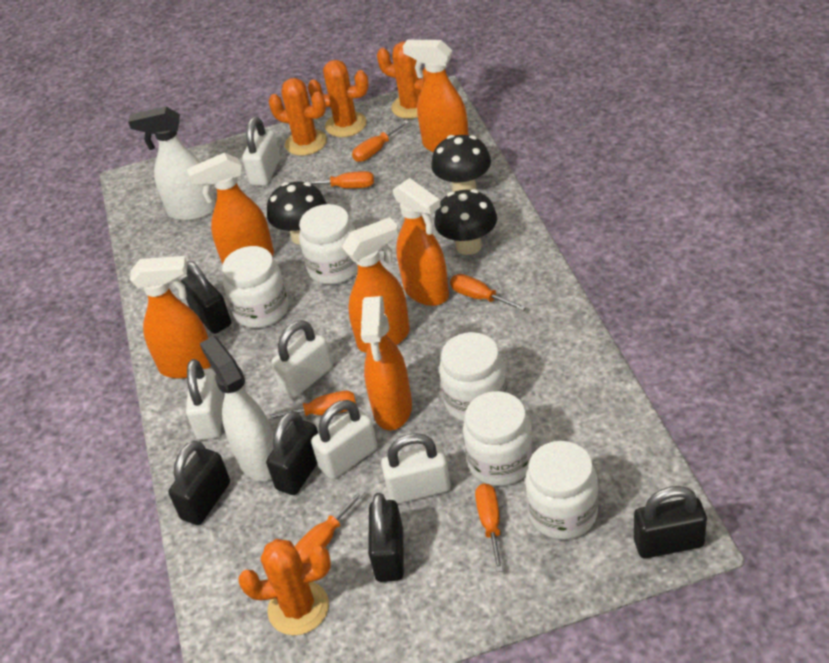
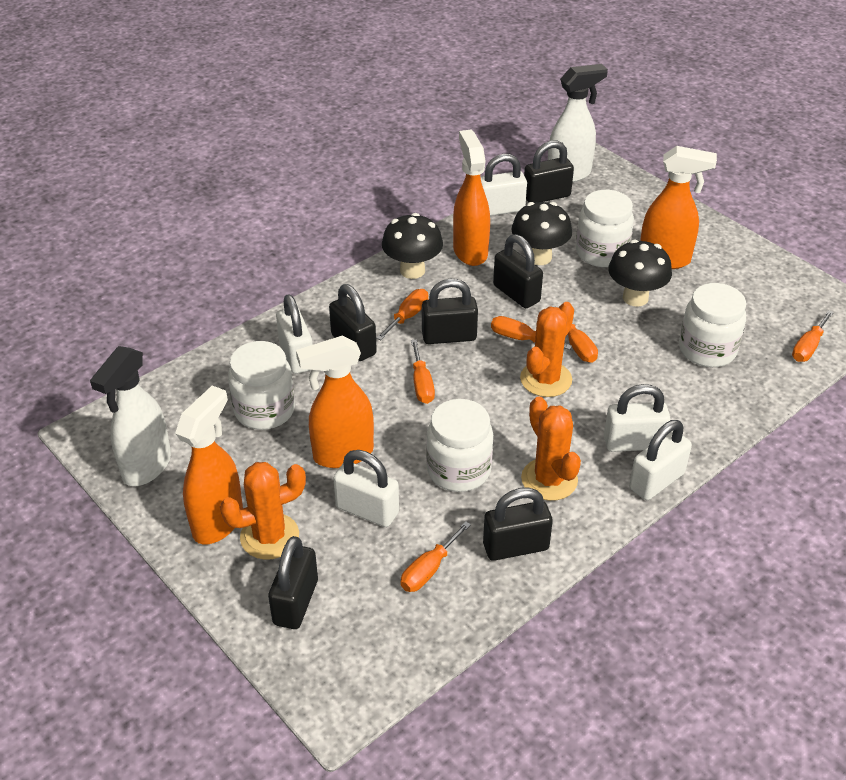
black padlock: 5 -> 6
orange cactus: 4 -> 3
orange spray bottle: 6 -> 4
white jar: 5 -> 4

